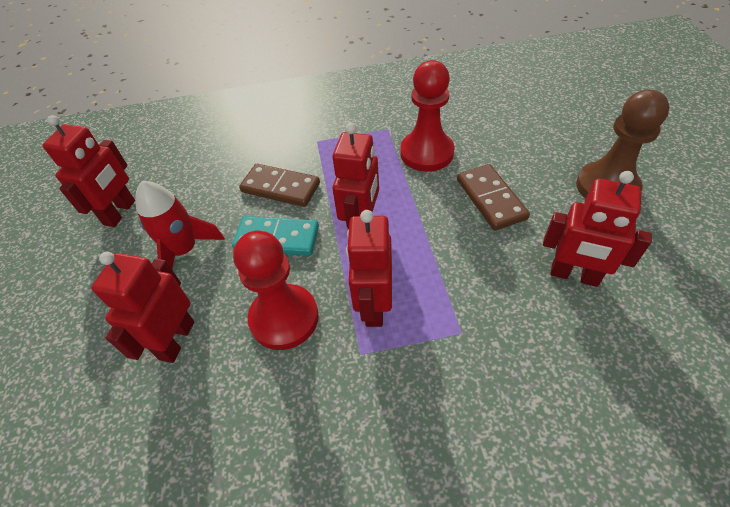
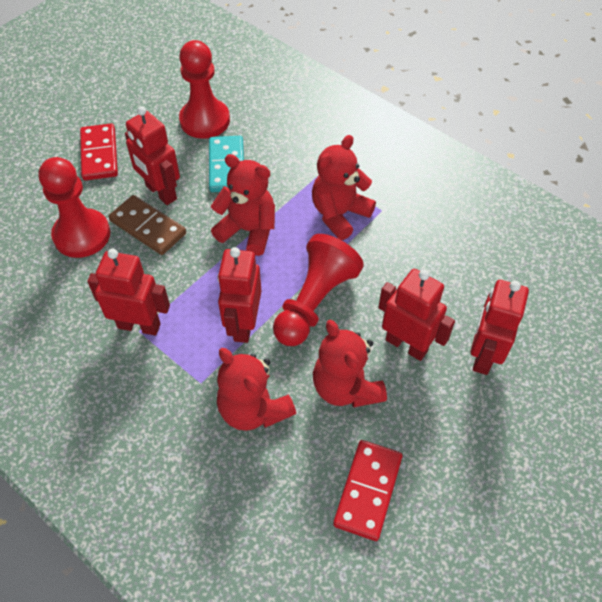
brown domino: 2 -> 1
brown pawn: 1 -> 0
red domino: 0 -> 2
red pawn: 2 -> 3
red rocket: 1 -> 0
red teddy bear: 0 -> 4

